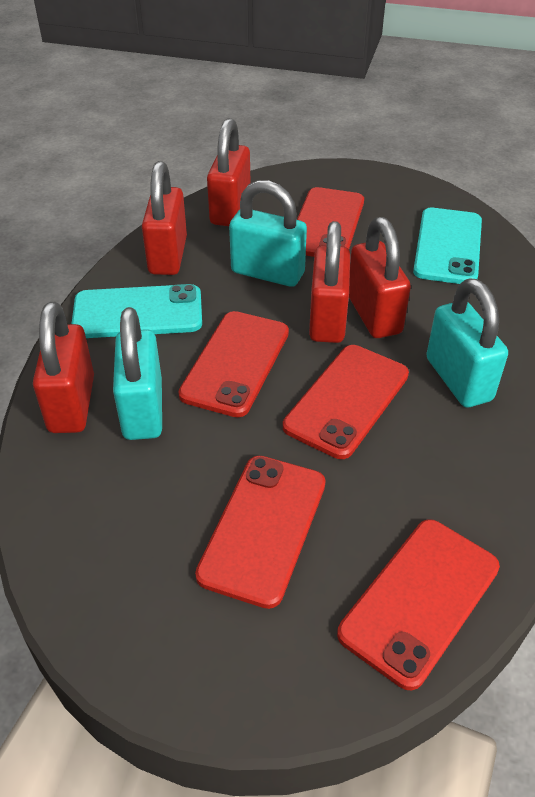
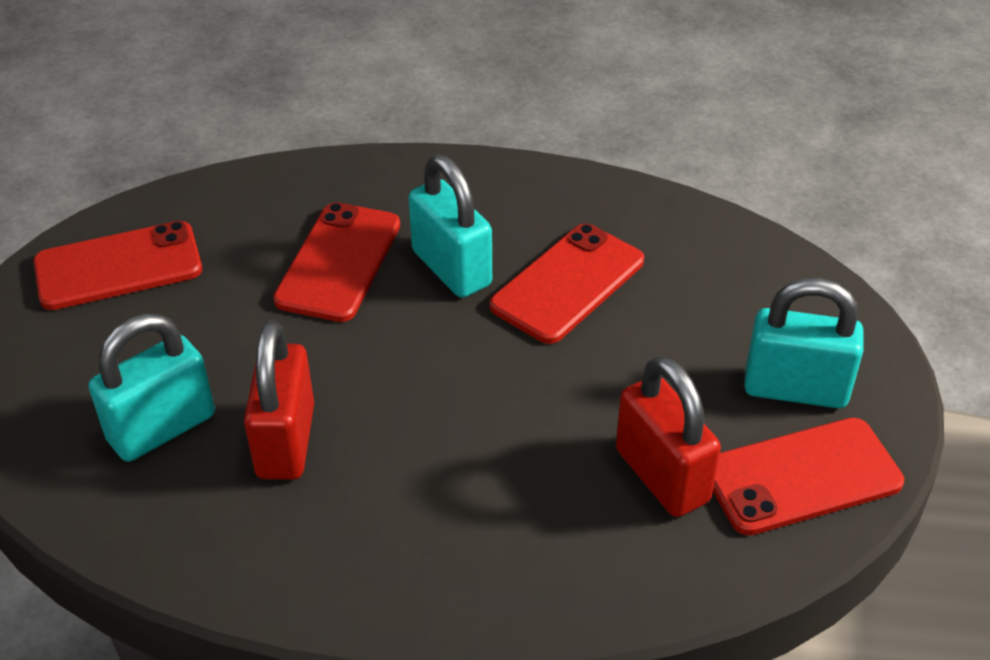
red padlock: 5 -> 2
red phone: 5 -> 4
turquoise phone: 2 -> 0

